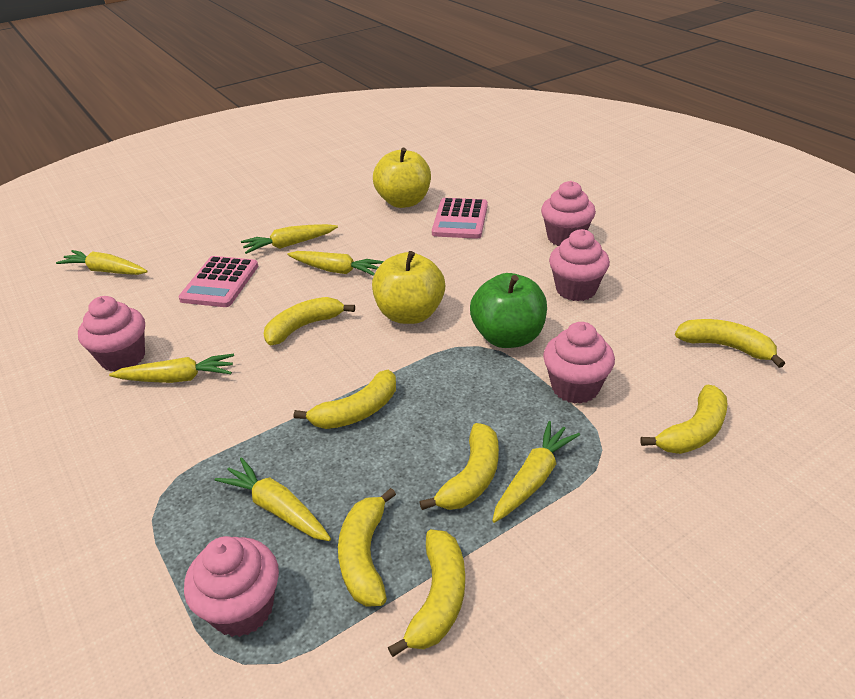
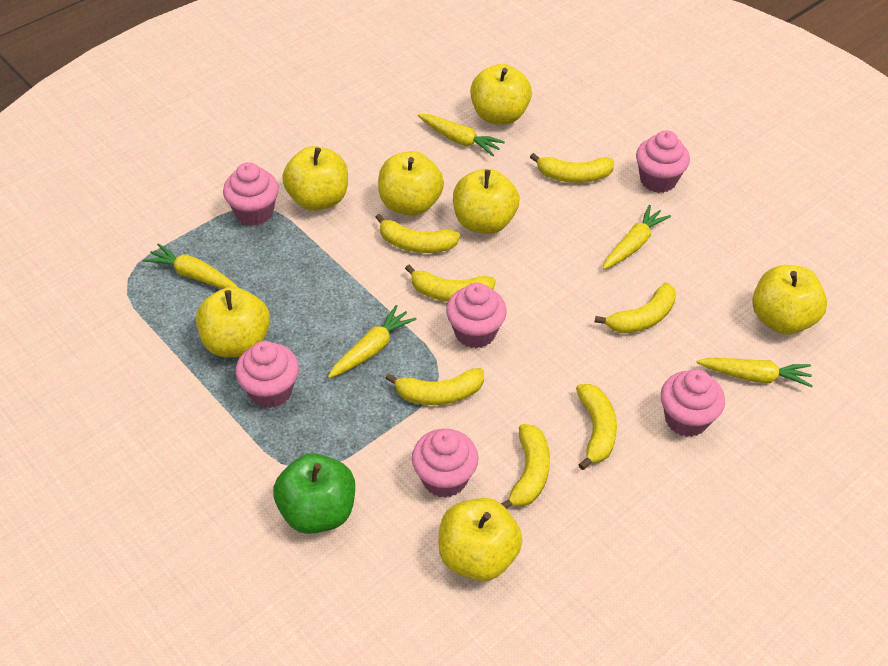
pink calculator: 2 -> 0
pink cupcake: 5 -> 6
yellow apple: 2 -> 7
yellow carrot: 6 -> 5

